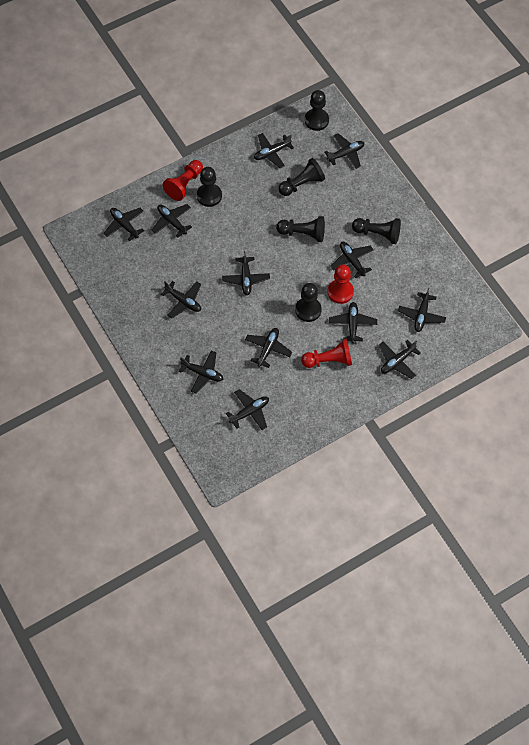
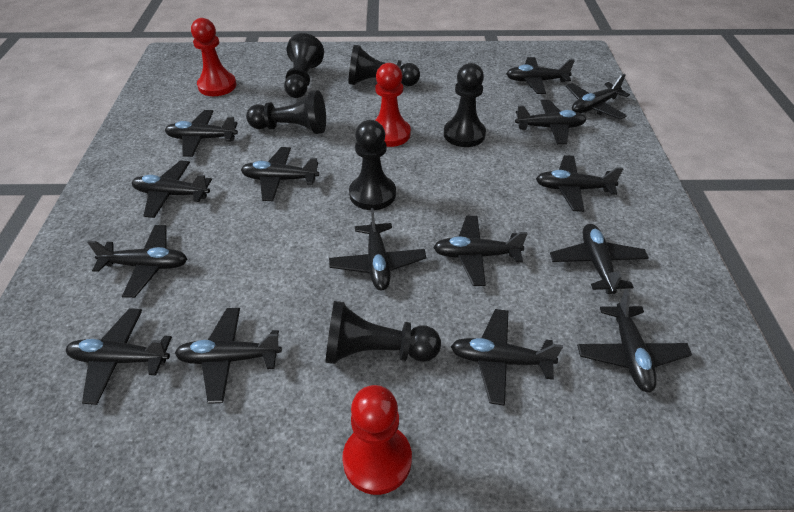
black plane: 13 -> 15

